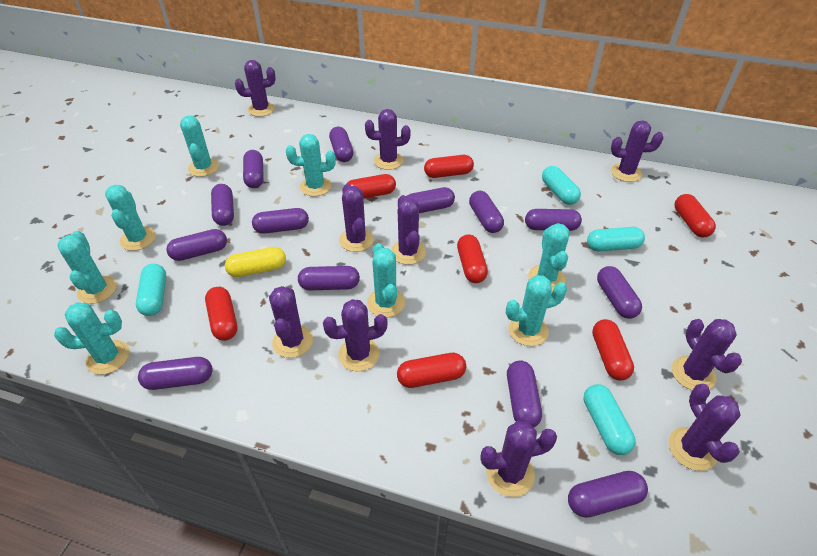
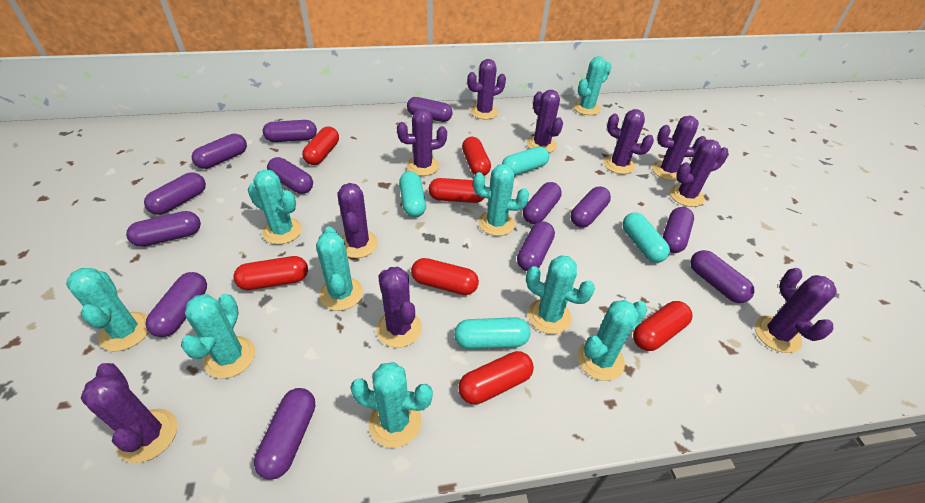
turquoise cactus: 8 -> 9
yellow capsule: 1 -> 0

